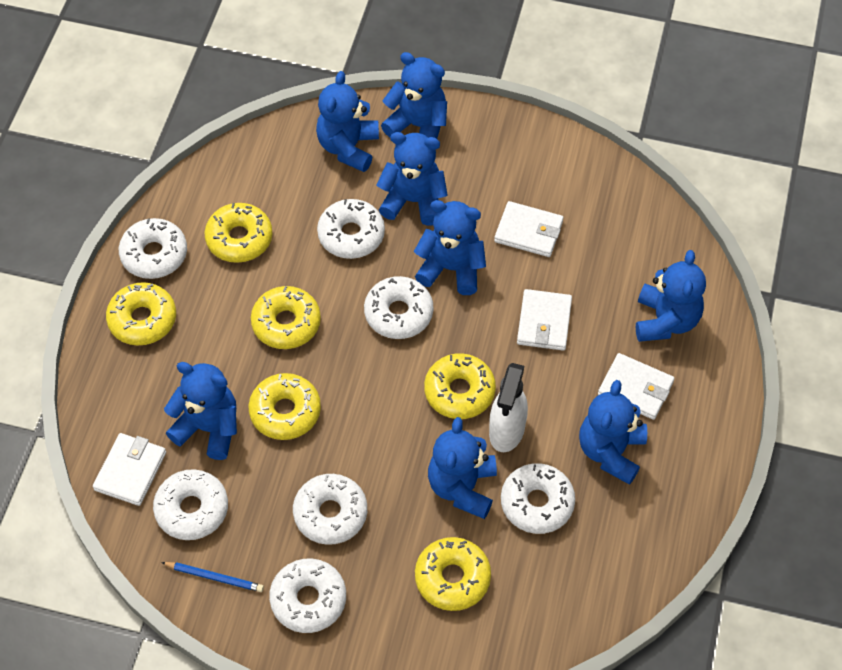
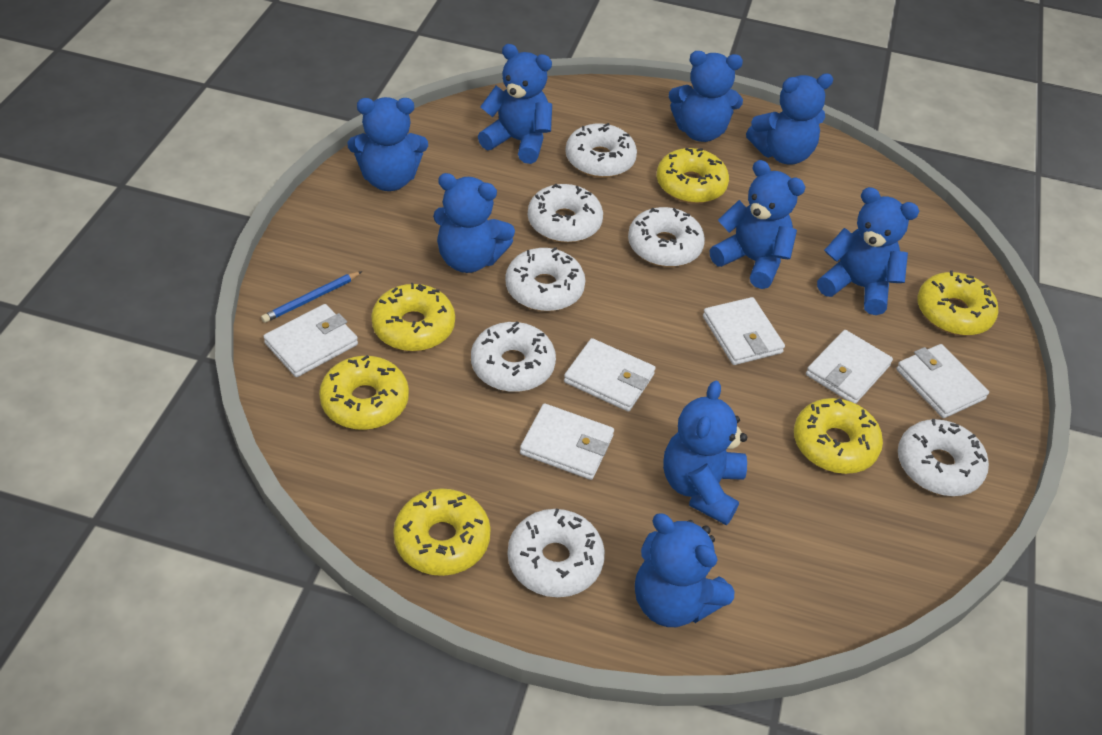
blue teddy bear: 8 -> 9
white spray bottle: 1 -> 0
white wallet: 4 -> 6

